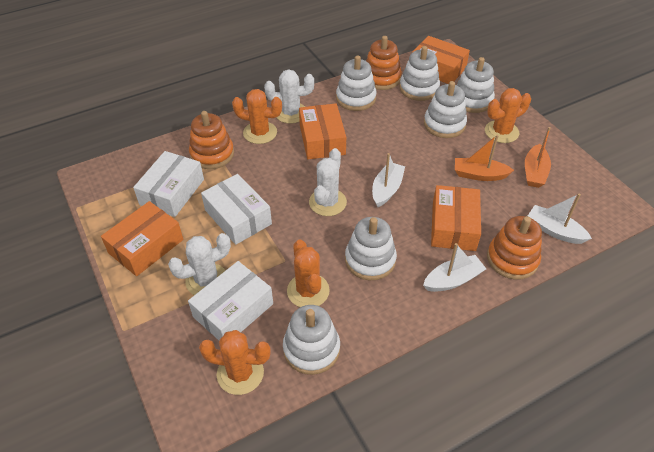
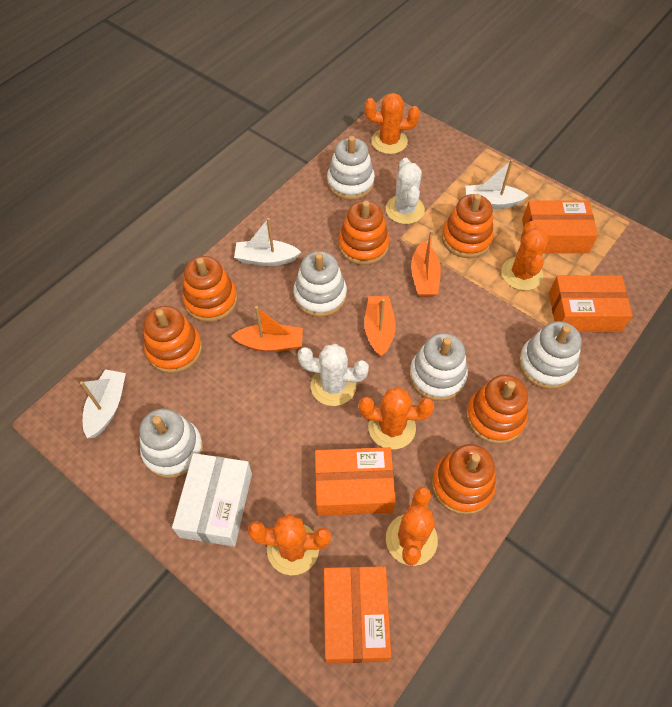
orange boat: 2 -> 3
orange cactus: 4 -> 5
orange stacking toy: 3 -> 6
white box: 3 -> 1
white cactus: 3 -> 2
white stacking toy: 6 -> 5

